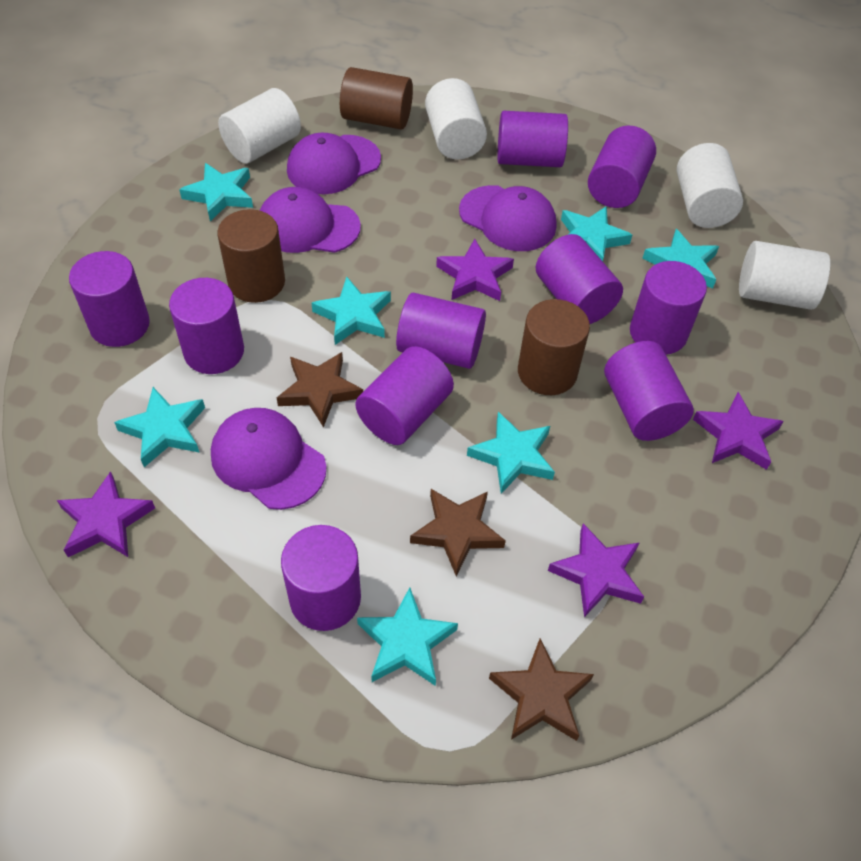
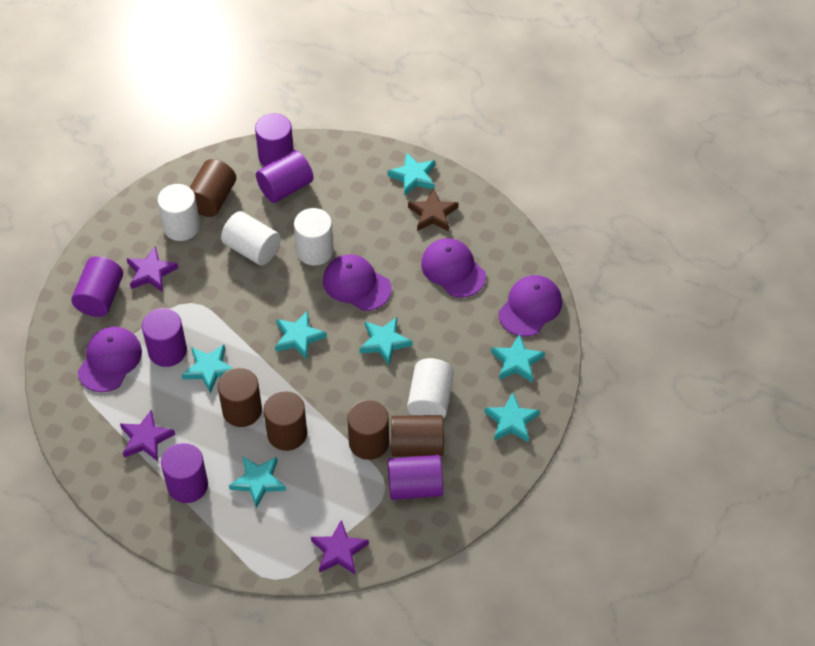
brown cylinder: 3 -> 5
brown star: 3 -> 1
purple cylinder: 10 -> 6
purple star: 4 -> 3

